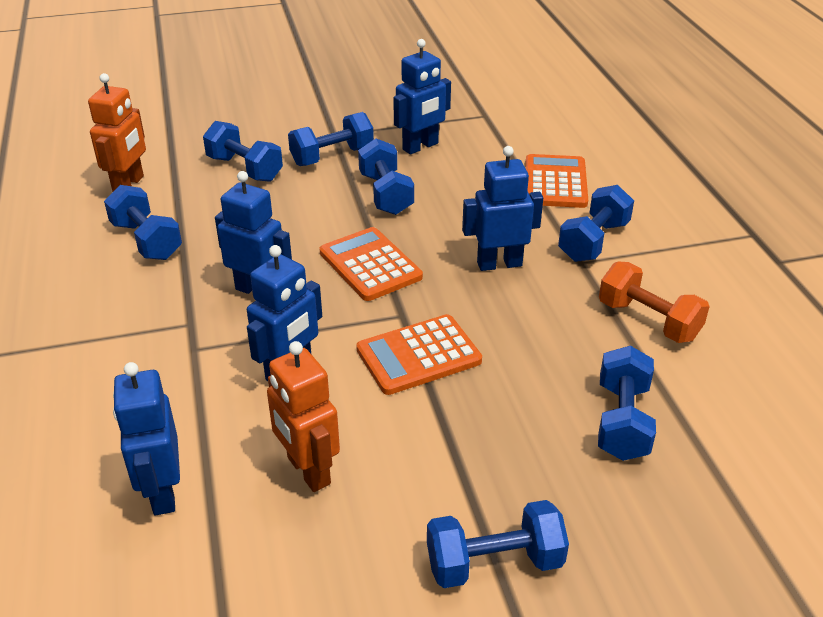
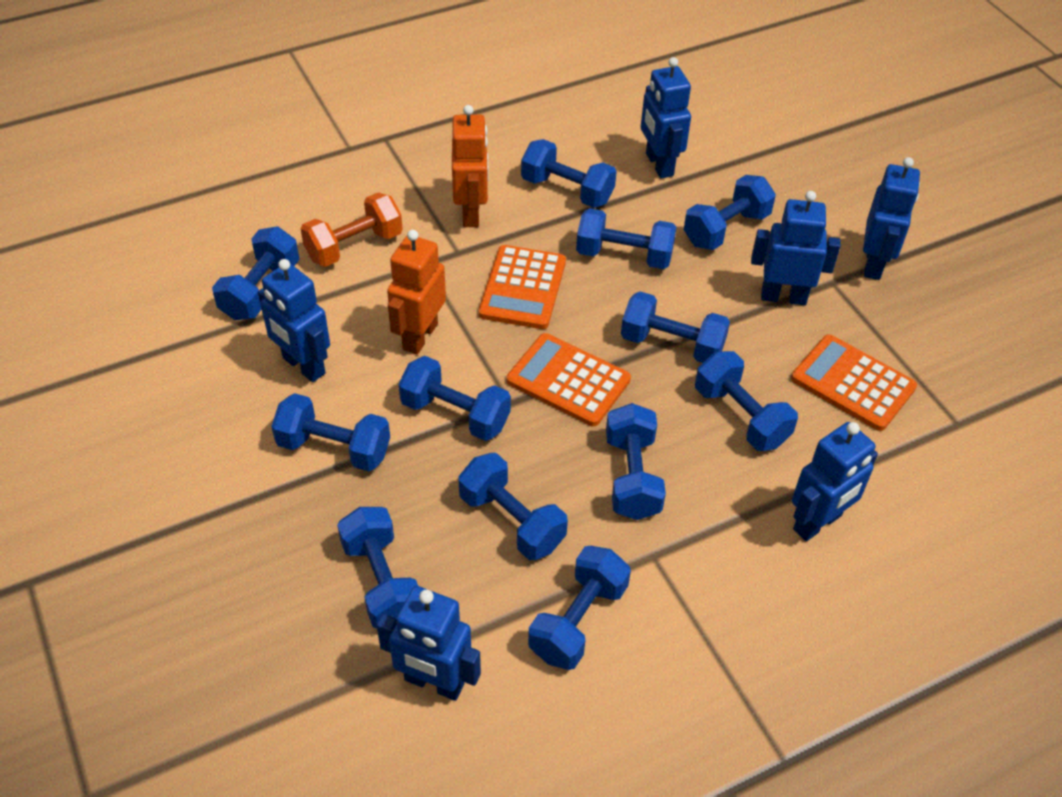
blue dumbbell: 7 -> 12
blue robot: 5 -> 6

